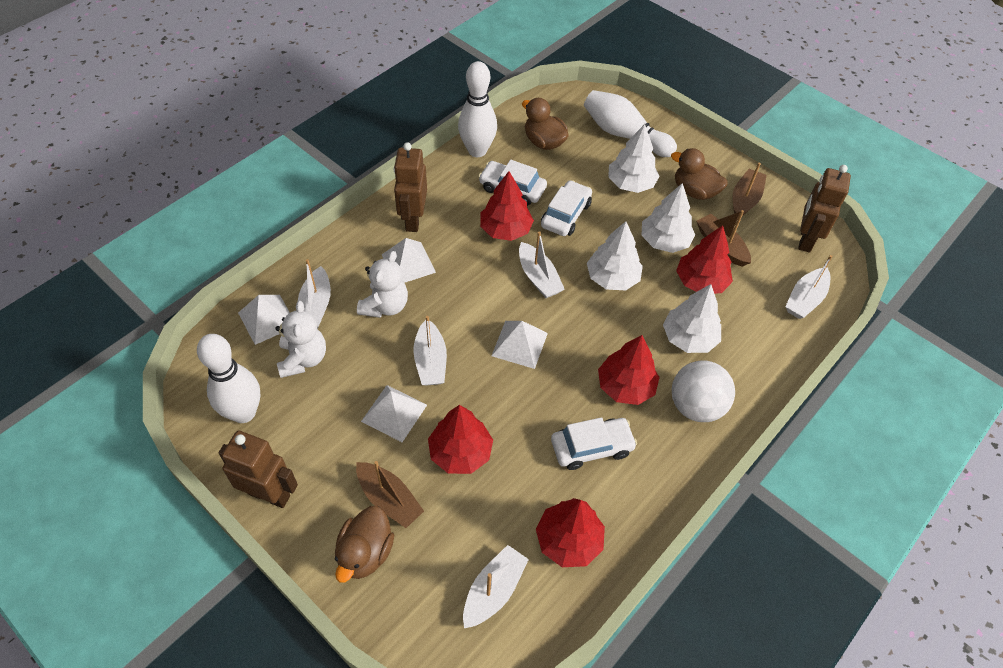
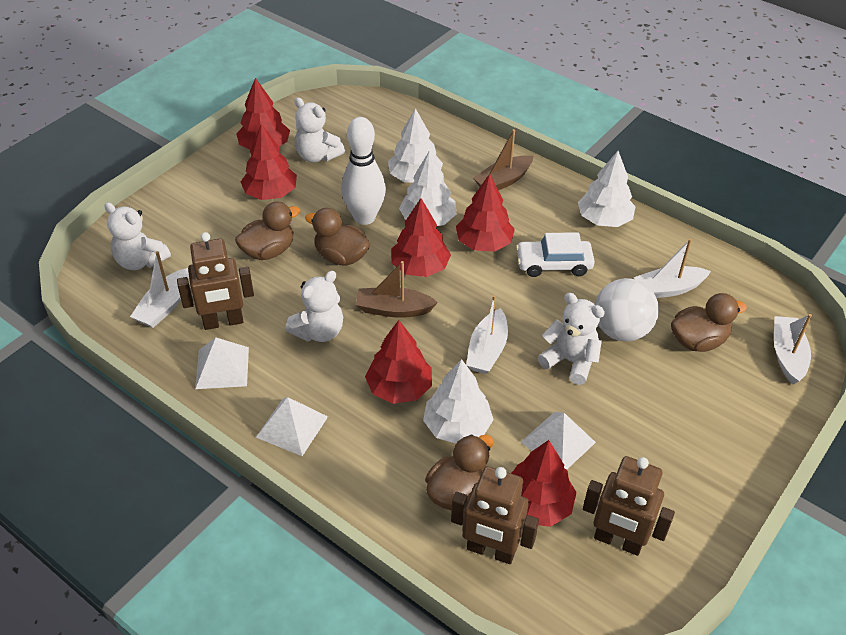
brown boat: 3 -> 2
brown duck: 3 -> 4
red tree: 5 -> 6
white boat: 5 -> 4
white bowling pin: 3 -> 1
white car: 3 -> 1
white pyramid: 4 -> 3
white teddy bear: 2 -> 4

